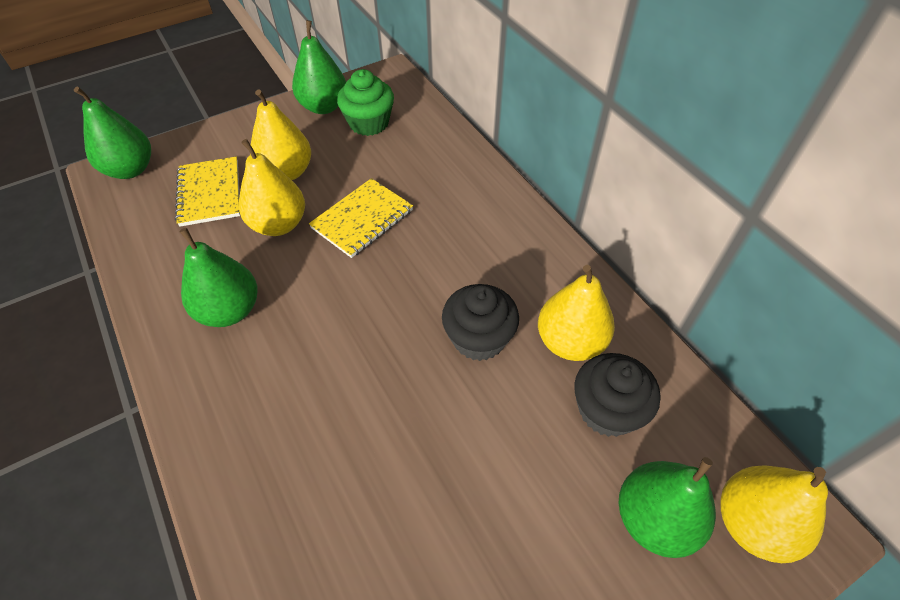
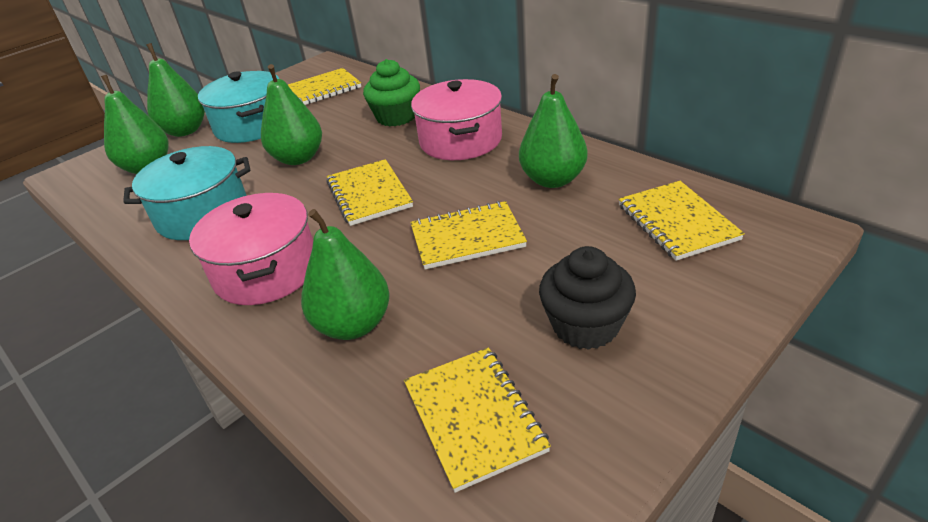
black cupcake: 2 -> 1
green pear: 4 -> 5
pink pot: 0 -> 2
turquoise pot: 0 -> 2
yellow notebook: 2 -> 5
yellow pear: 4 -> 0

